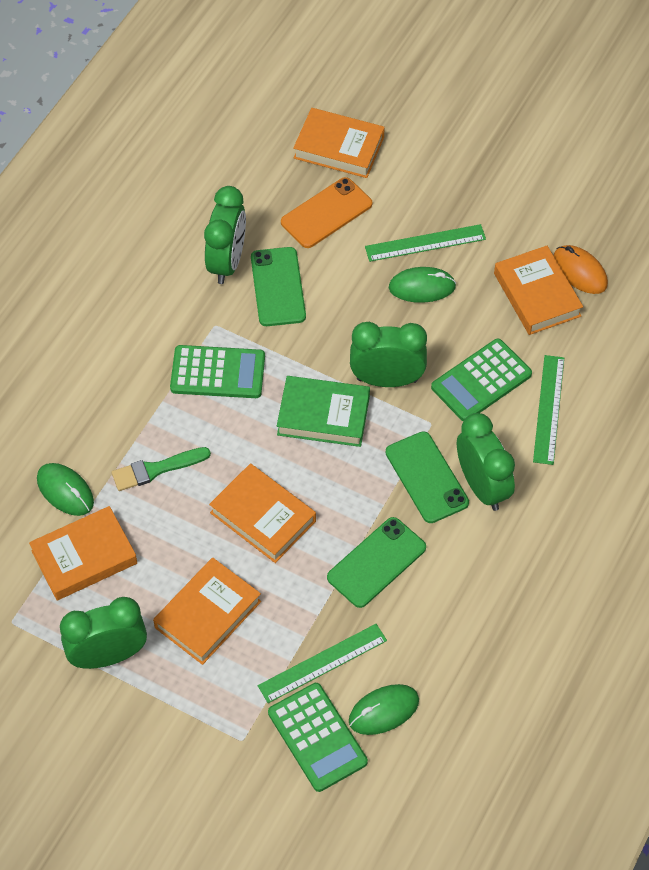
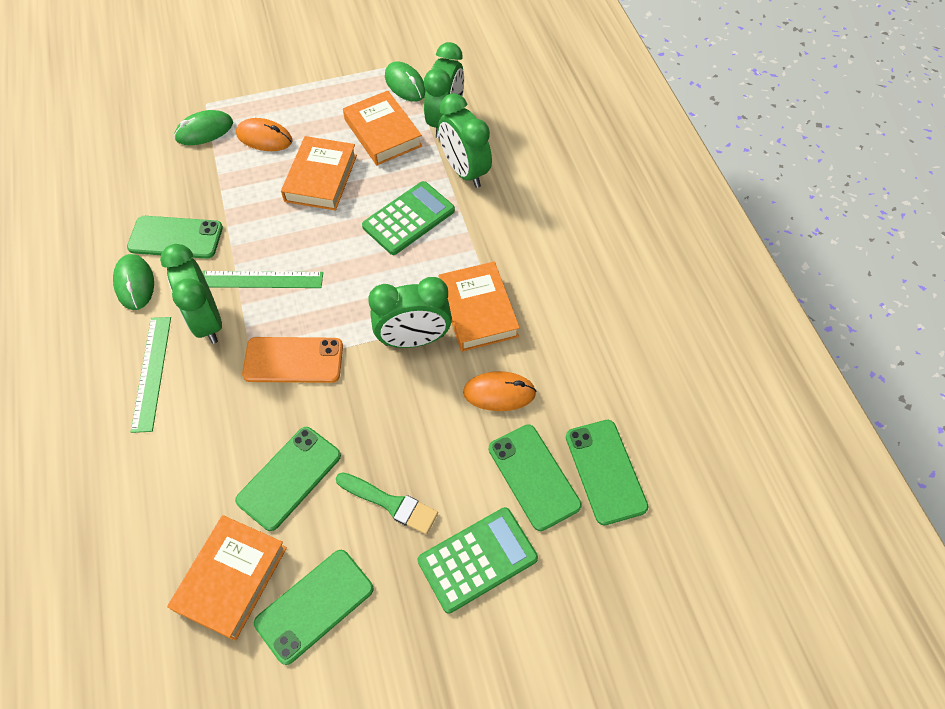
green book: 1 -> 0
green calculator: 3 -> 2
green phone: 3 -> 5
green ruler: 3 -> 2
orange book: 5 -> 4
orange mouse: 1 -> 2

